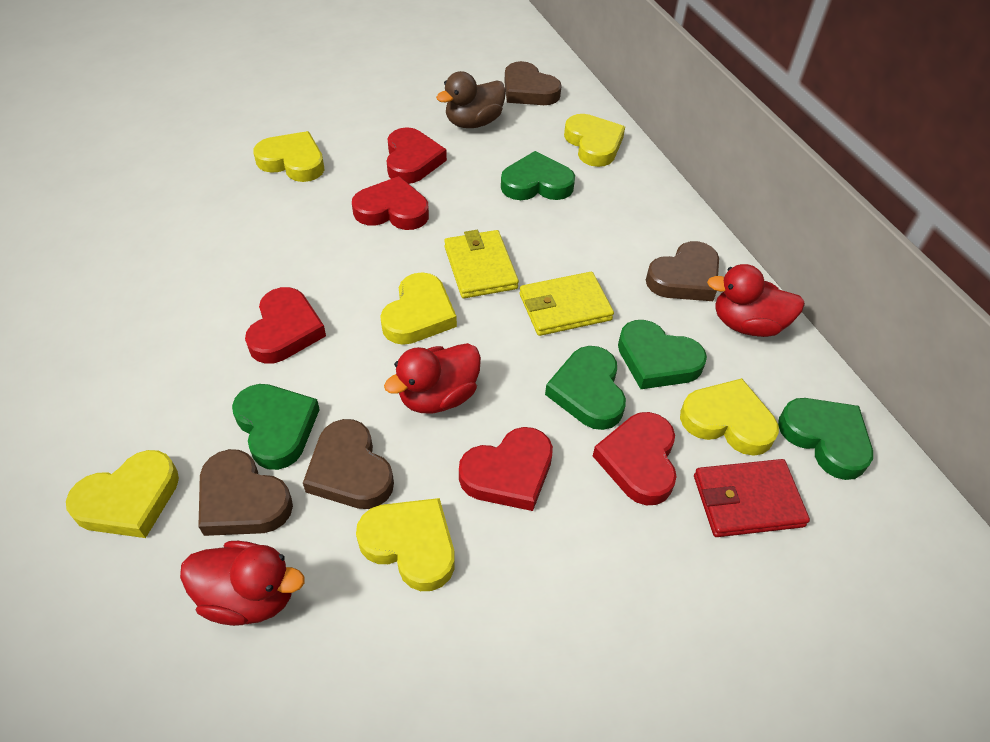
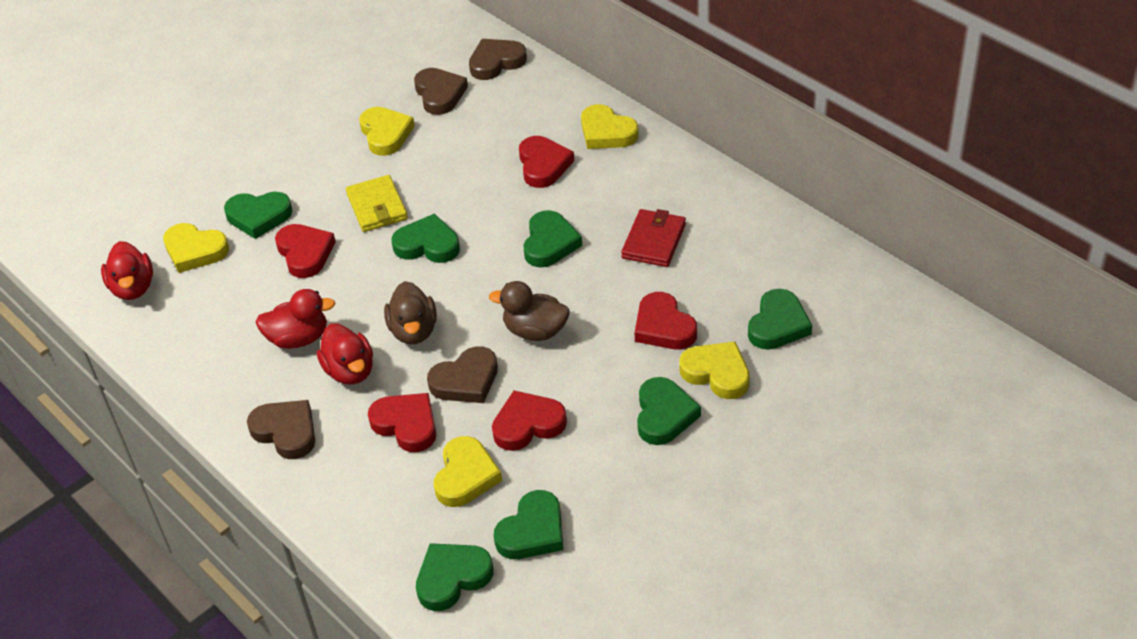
brown duck: 1 -> 2
green heart: 5 -> 7
yellow heart: 6 -> 5
yellow wallet: 2 -> 1

